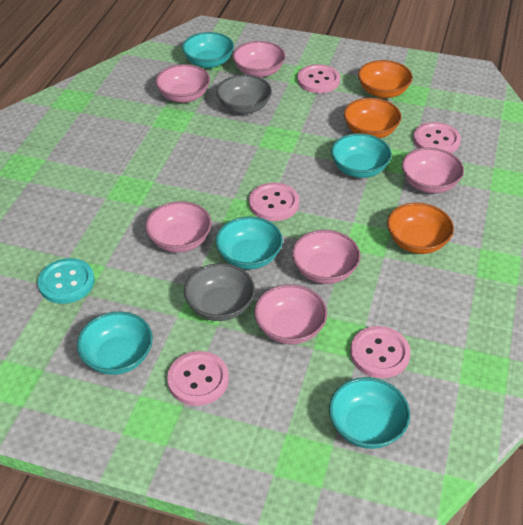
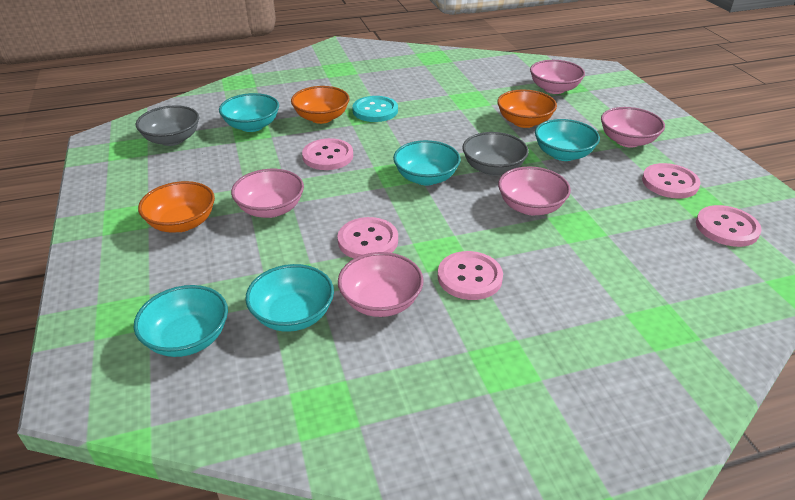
pink bowl: 6 -> 5

